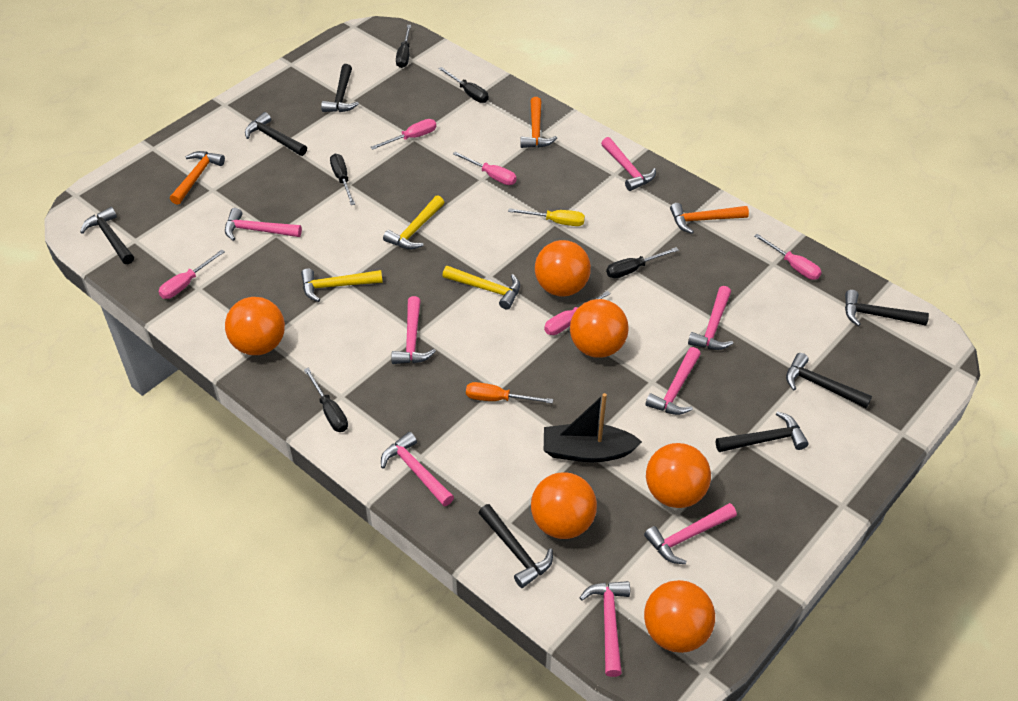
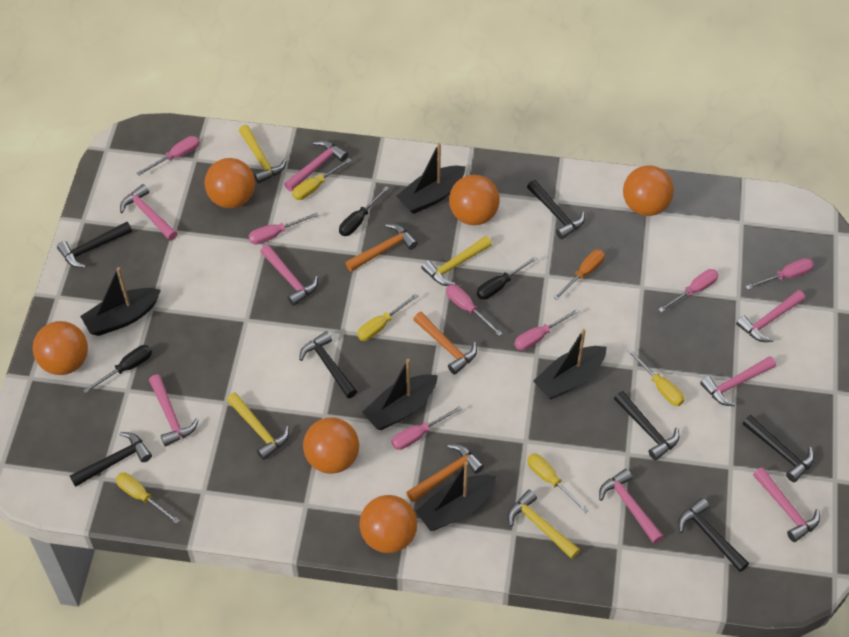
black boat: 1 -> 5
black screwdriver: 5 -> 3
pink screwdriver: 5 -> 7
yellow hammer: 3 -> 4
yellow screwdriver: 1 -> 5

